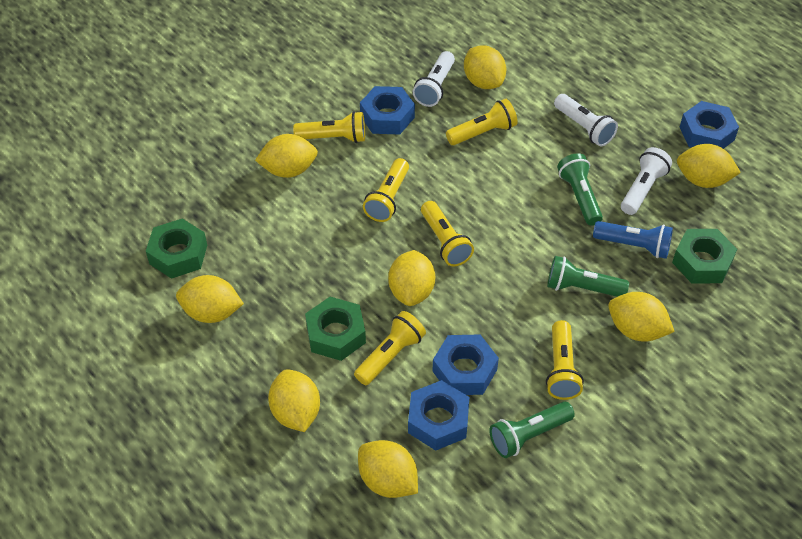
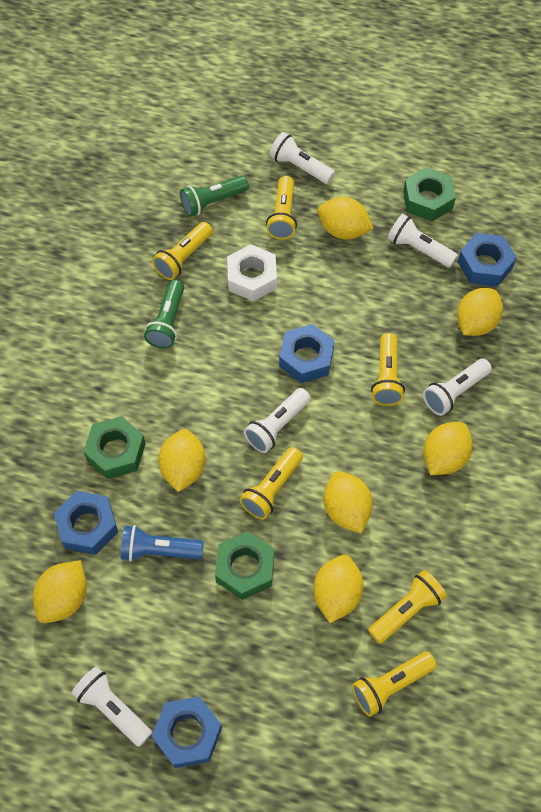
green flashlight: 3 -> 2
white flashlight: 3 -> 5
white nut: 0 -> 1
yellow lemon: 8 -> 7

